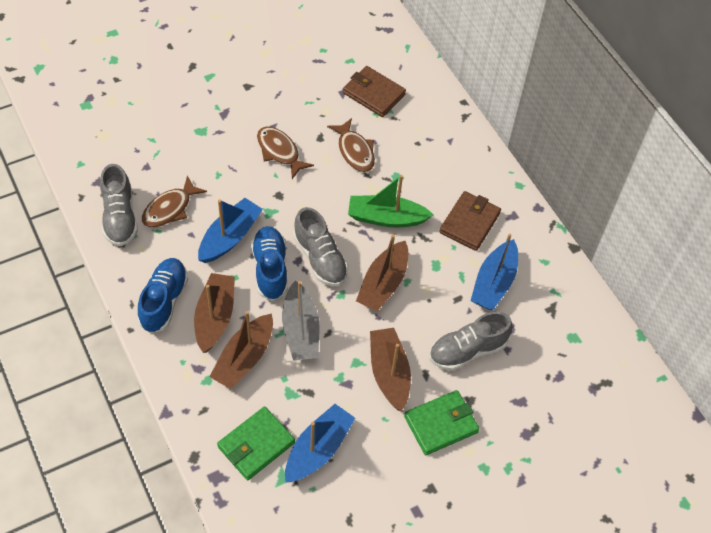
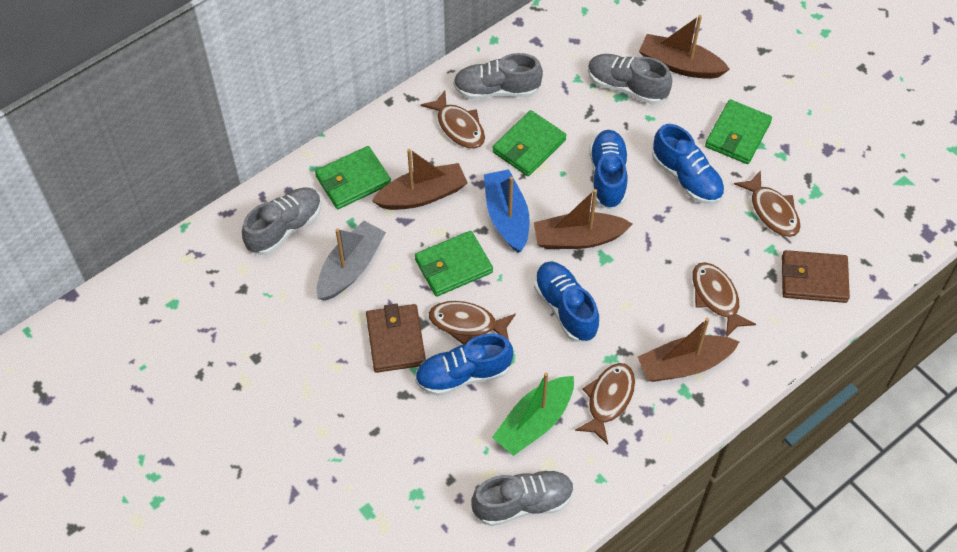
blue boat: 3 -> 1
blue shoe: 2 -> 4
brown fish: 3 -> 5
green wallet: 2 -> 4
grey shoe: 3 -> 4

